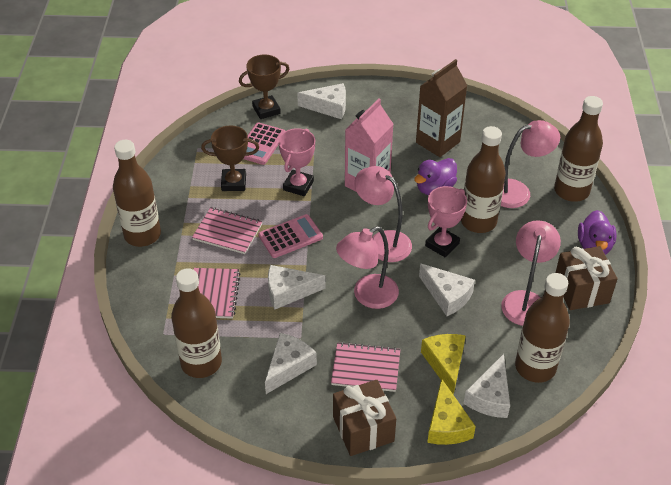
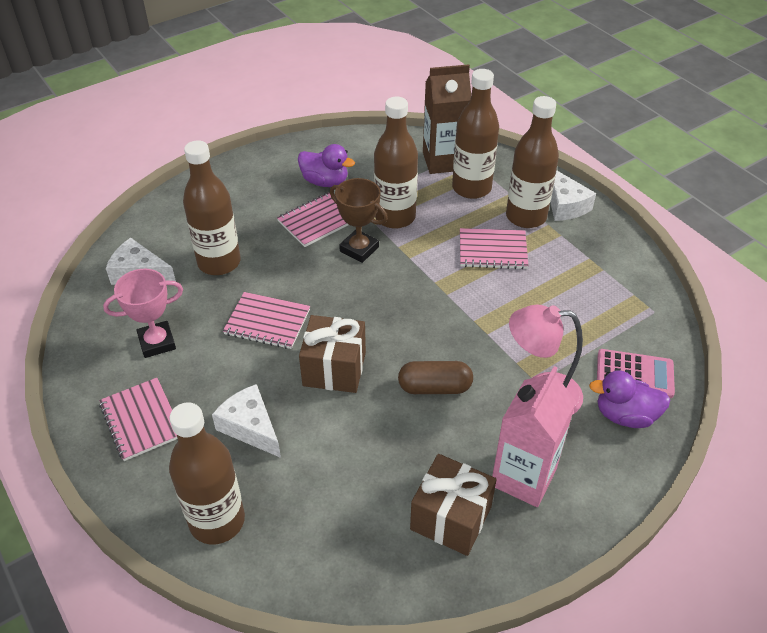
brown capsule: 0 -> 1
brown trophy: 2 -> 1
pink calculator: 2 -> 1
pink lamp: 4 -> 1
pink notebook: 3 -> 4
pink trophy: 2 -> 1
white cheese: 5 -> 3
yellow cheese: 2 -> 0

